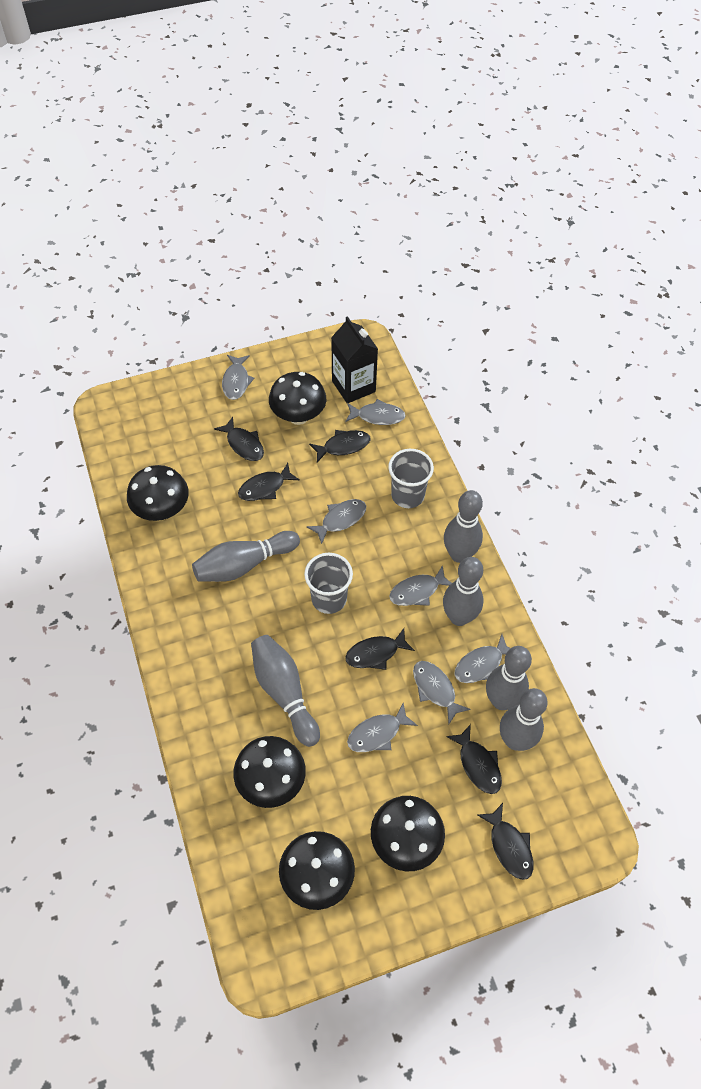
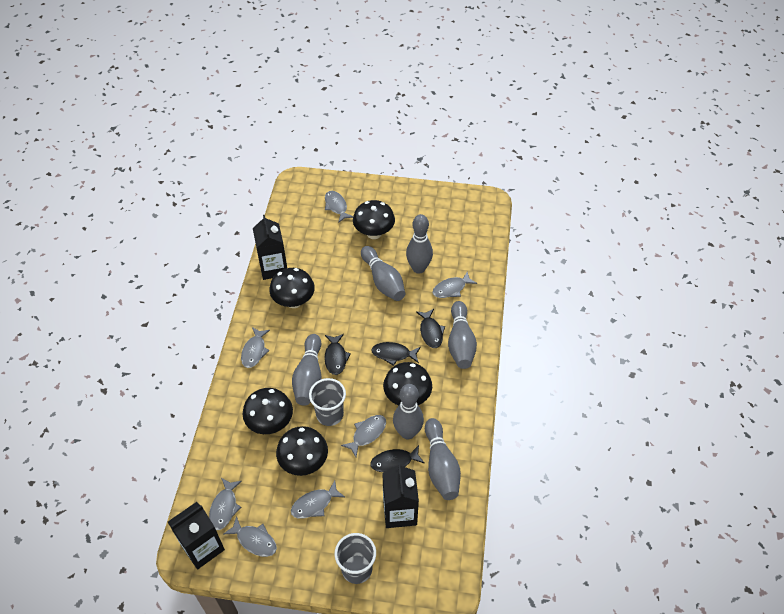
black carton: 1 -> 3
black fish: 6 -> 4

